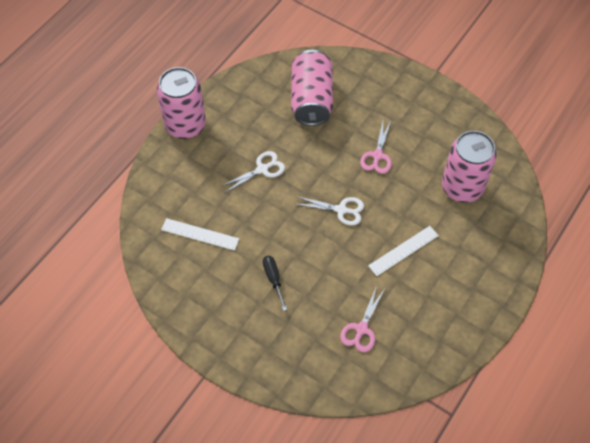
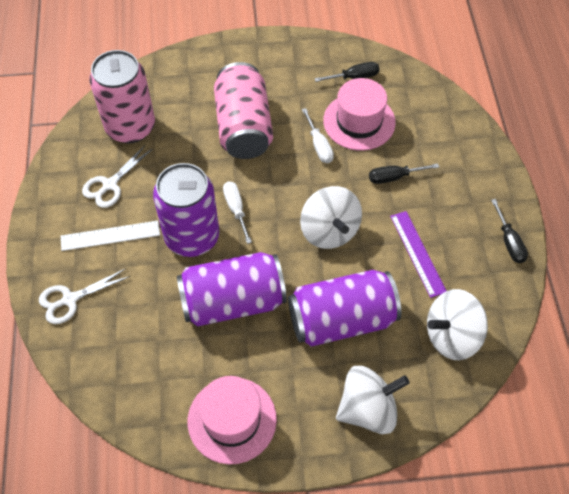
black screwdriver: 1 -> 3
pink can: 3 -> 2
pink hat: 0 -> 2
pink scissors: 2 -> 0
purple can: 0 -> 3
purple ruler: 0 -> 1
white ruler: 2 -> 1
white screwdriver: 0 -> 2
white spinning top: 0 -> 3

